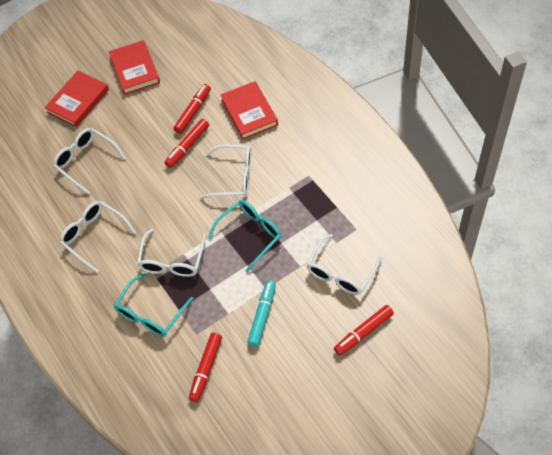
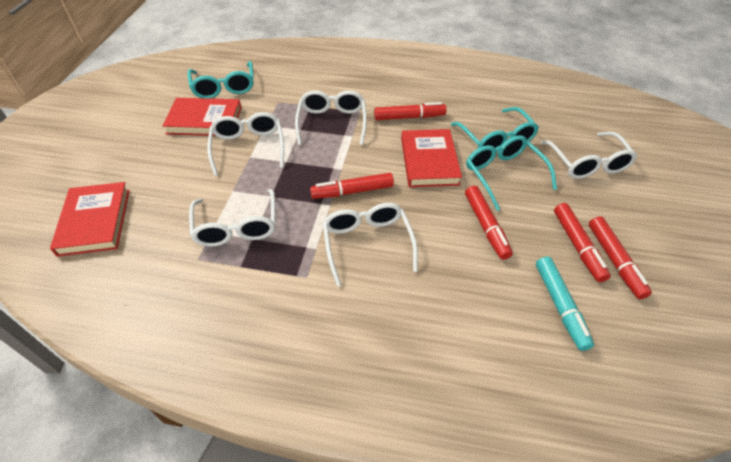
red marker: 4 -> 5
turquoise glasses: 2 -> 3

